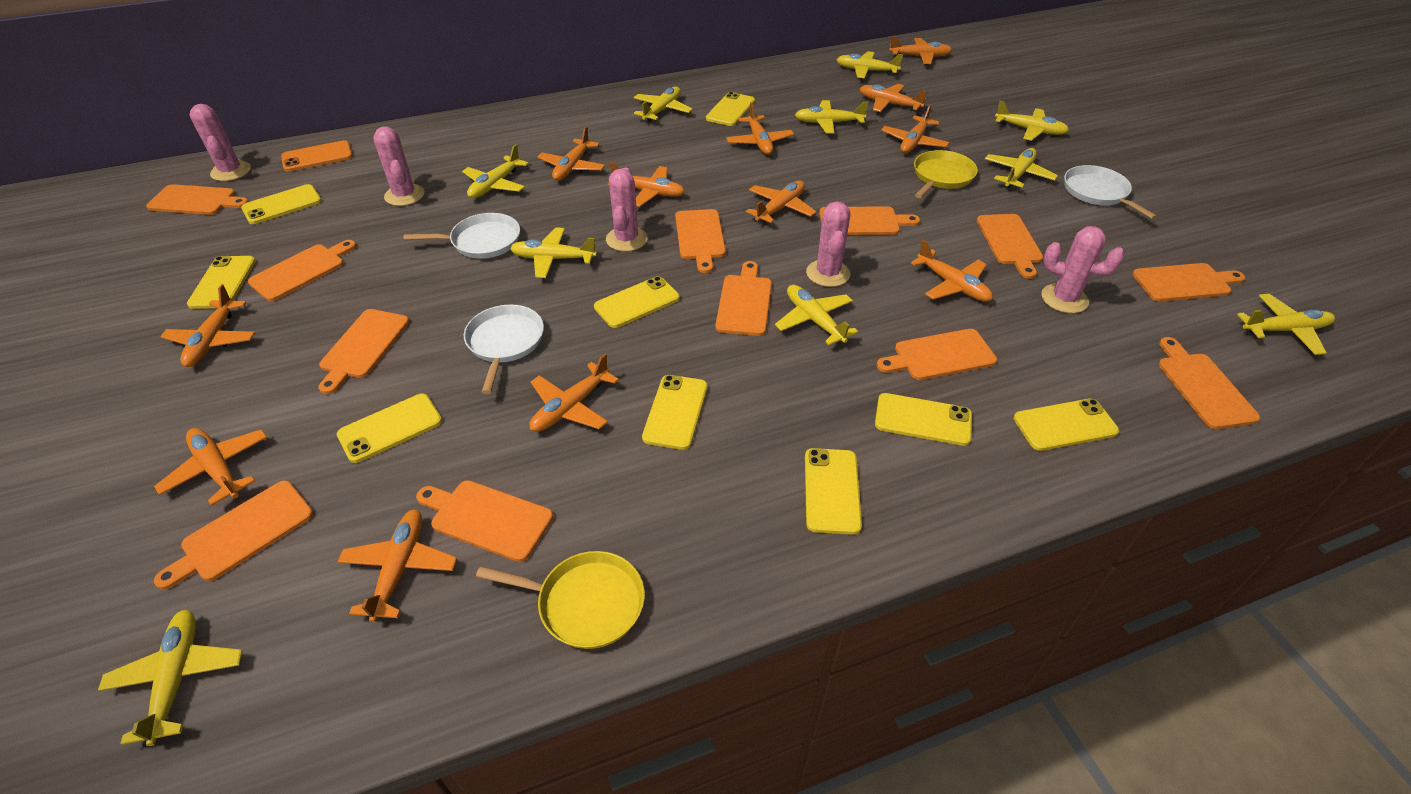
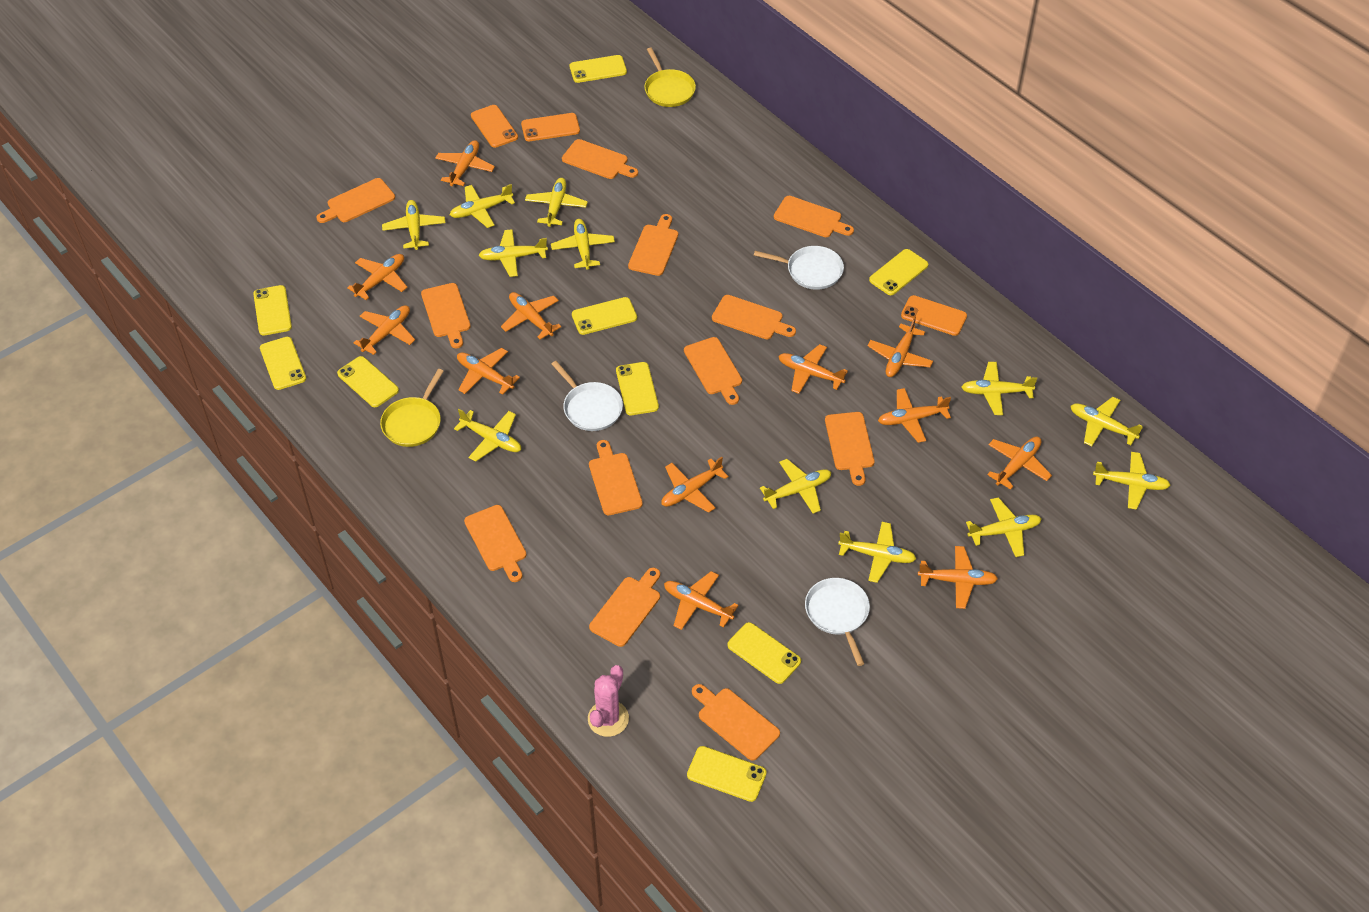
orange phone: 1 -> 3
pink cactus: 5 -> 1
yellow plane: 10 -> 12

